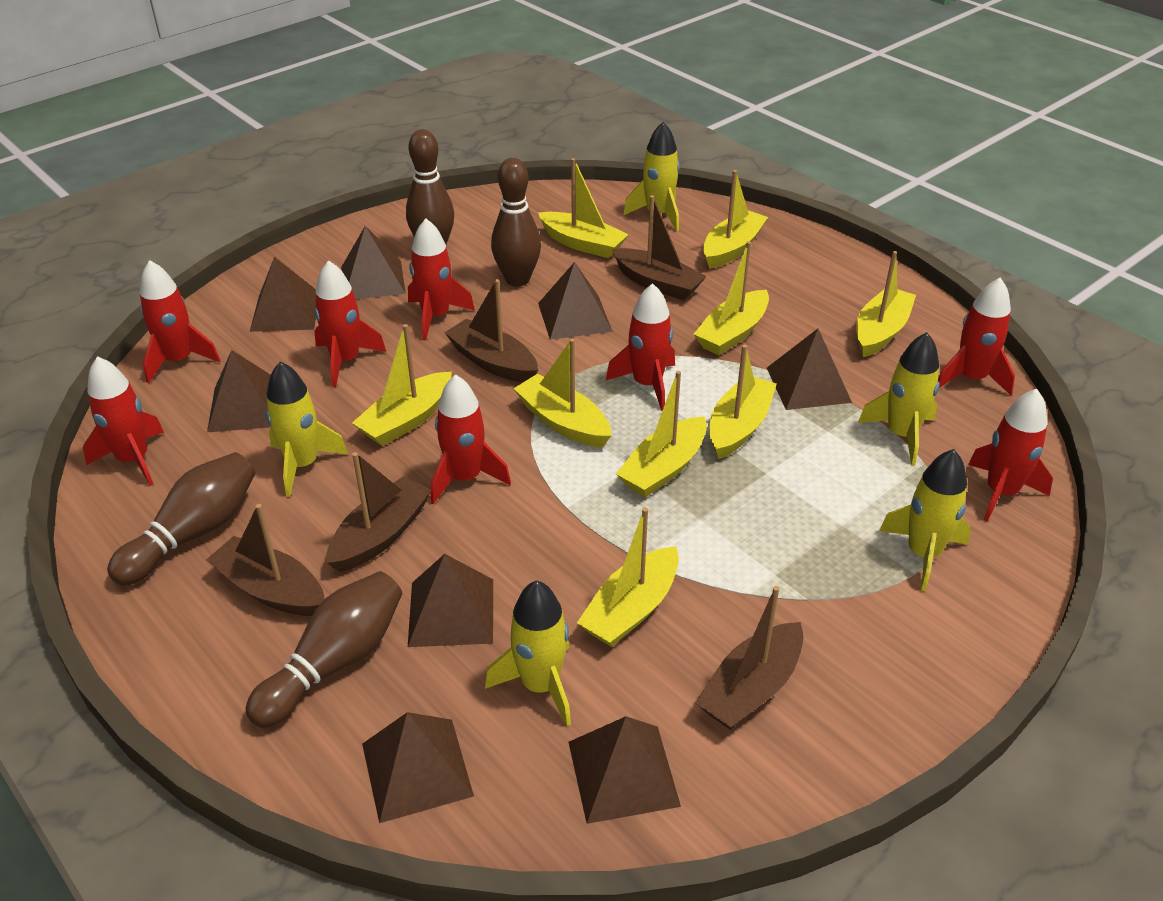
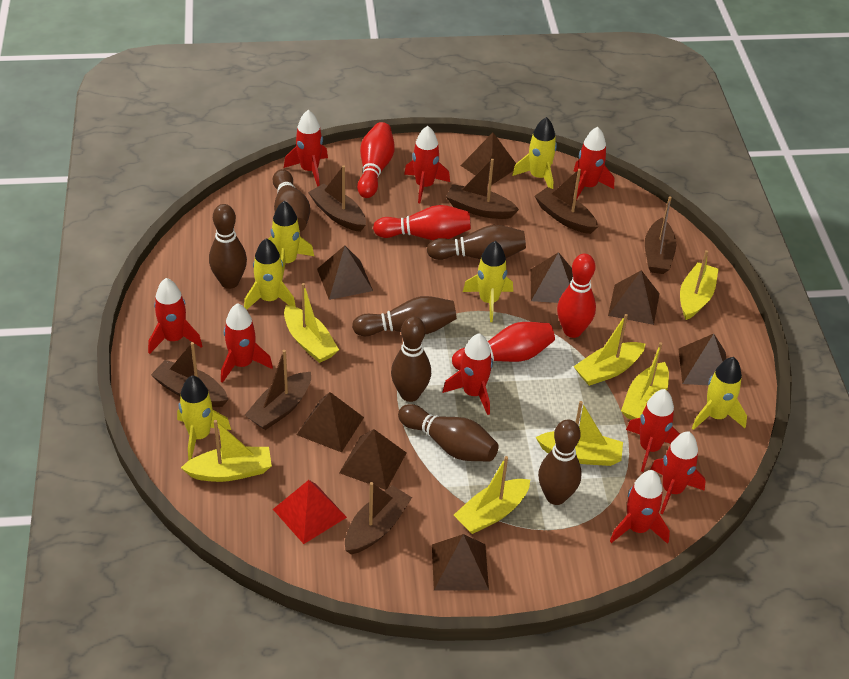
brown boat: 5 -> 7
brown bowling pin: 4 -> 7
red bowling pin: 0 -> 4
red pyramid: 0 -> 1
red rocket: 8 -> 9
yellow boat: 9 -> 7
yellow rocket: 5 -> 6

